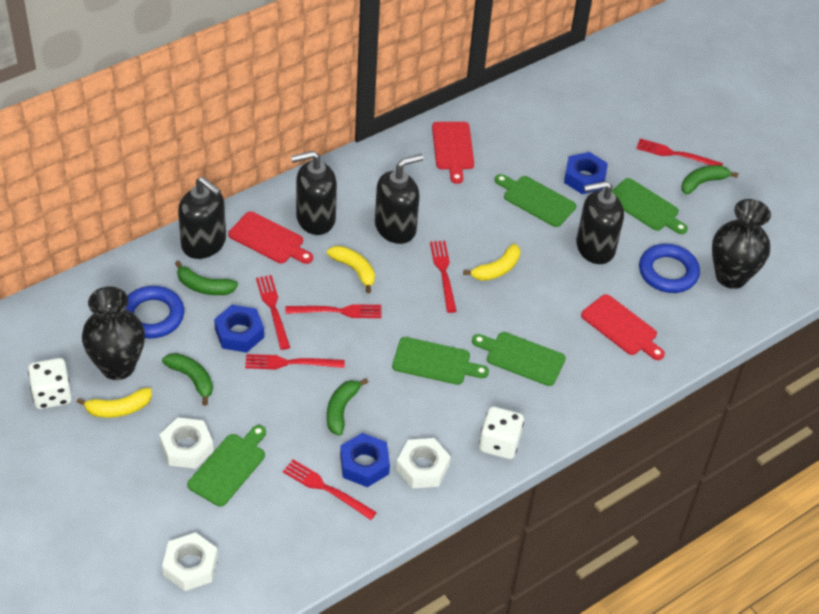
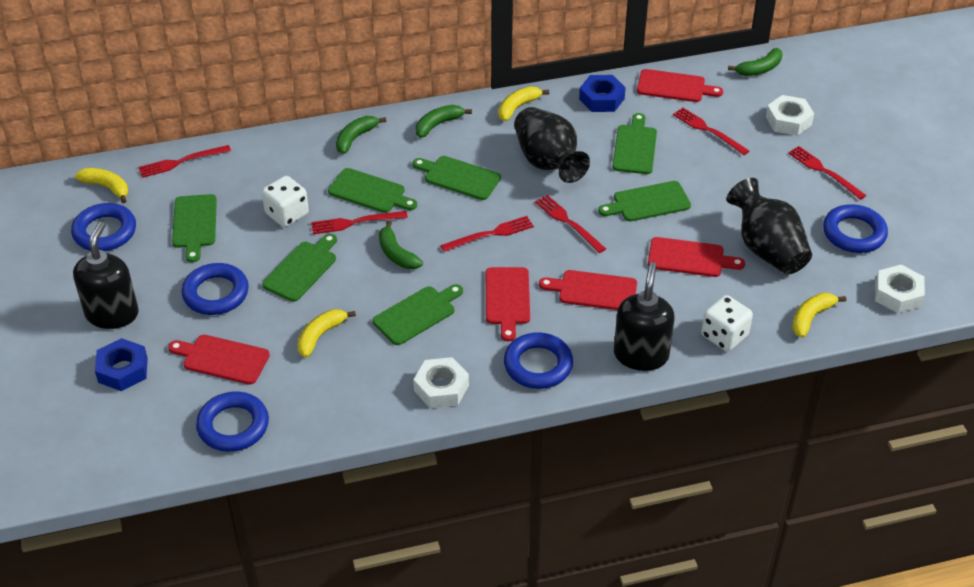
black soap dispenser: 4 -> 2
blue nut: 3 -> 2
blue ring: 2 -> 5
green cutting board: 5 -> 7
red cutting board: 3 -> 5
yellow banana: 3 -> 4

